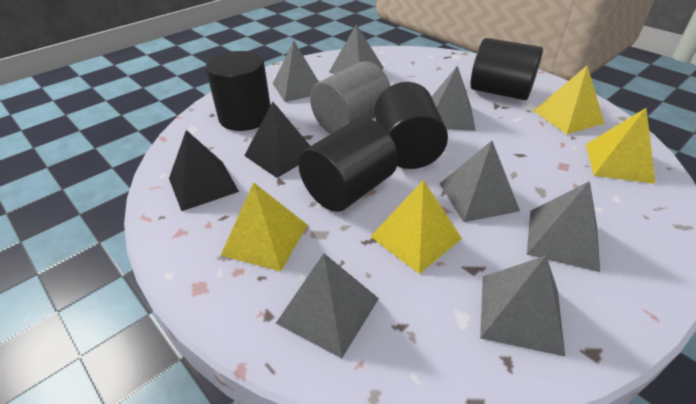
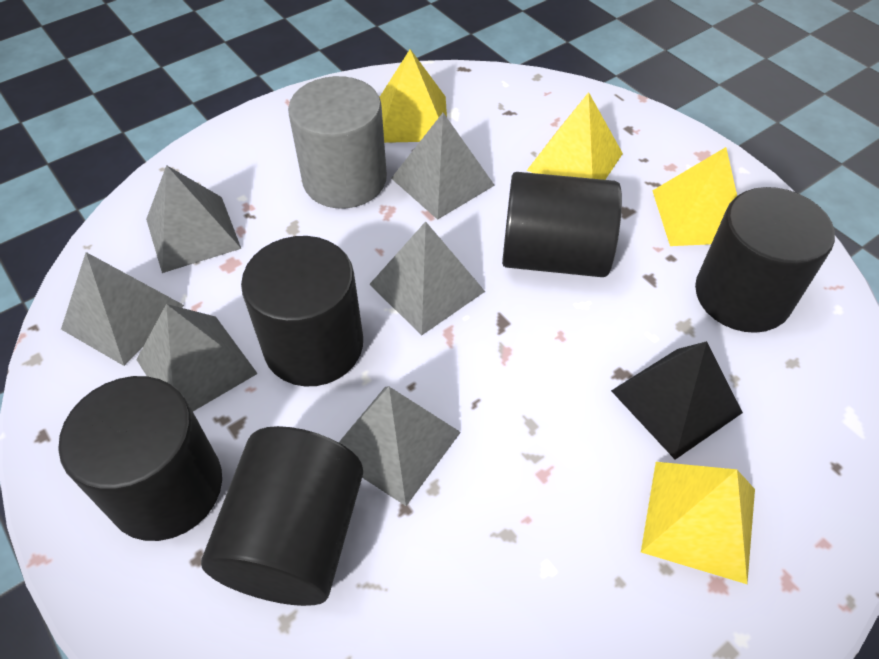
black cylinder: 4 -> 5
black pyramid: 2 -> 1
grey pyramid: 7 -> 6

